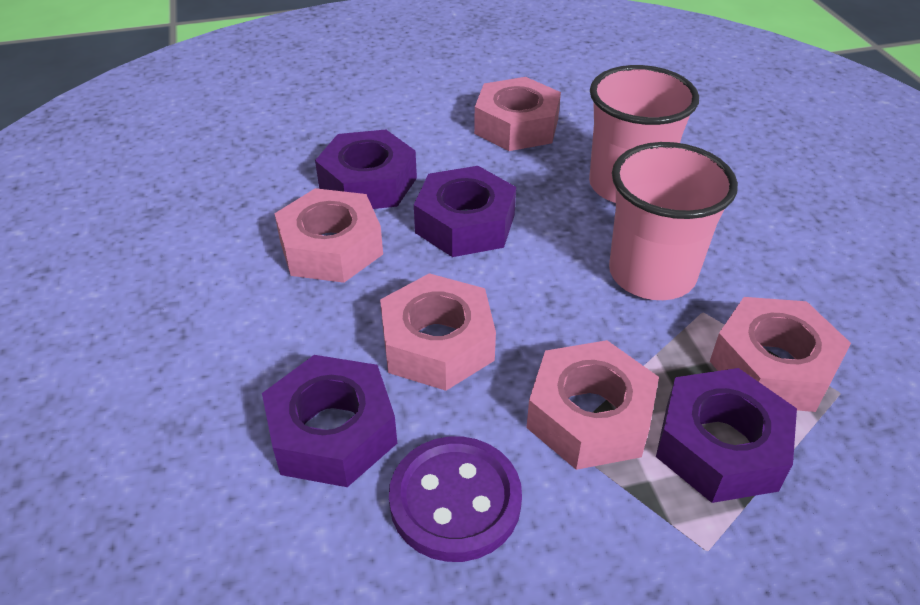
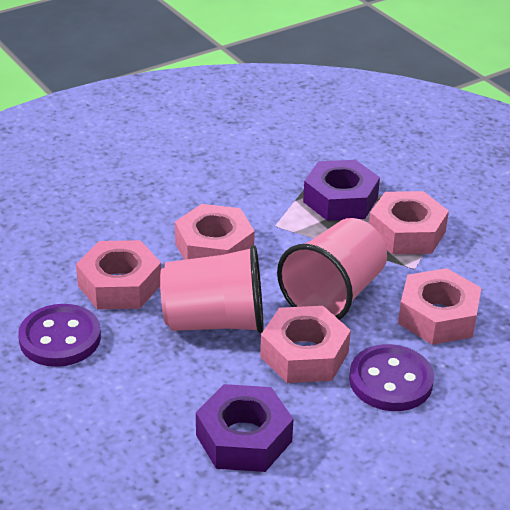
purple button: 1 -> 2
purple nut: 4 -> 2

